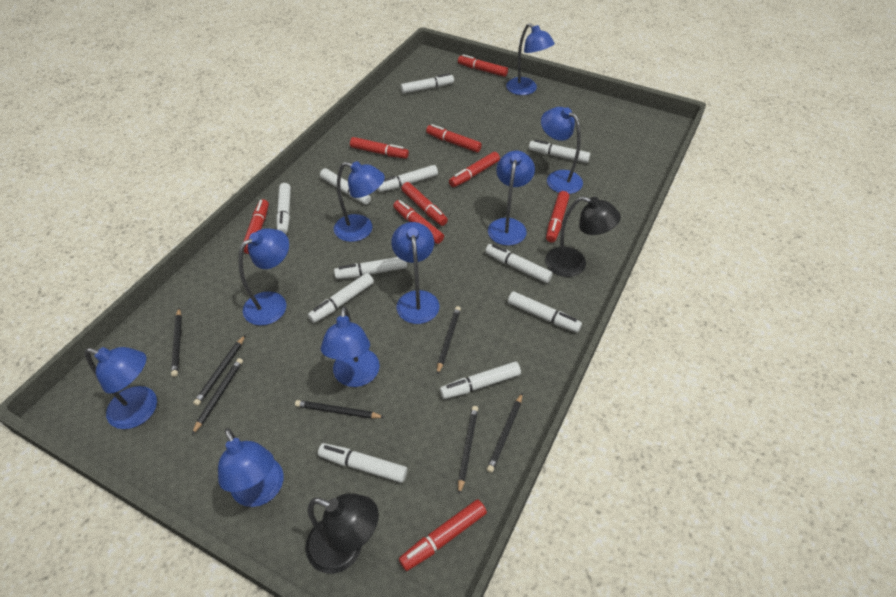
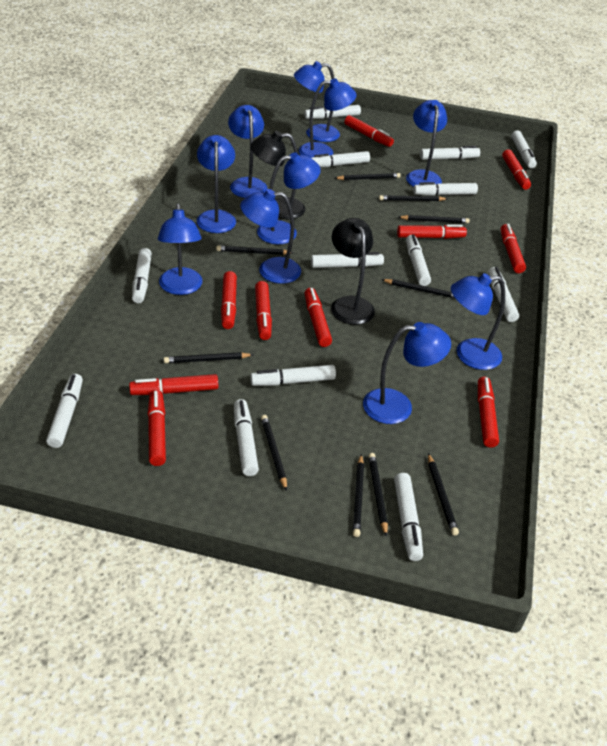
black pencil: 7 -> 10
blue lamp: 9 -> 10
red marker: 9 -> 10
white marker: 11 -> 13

